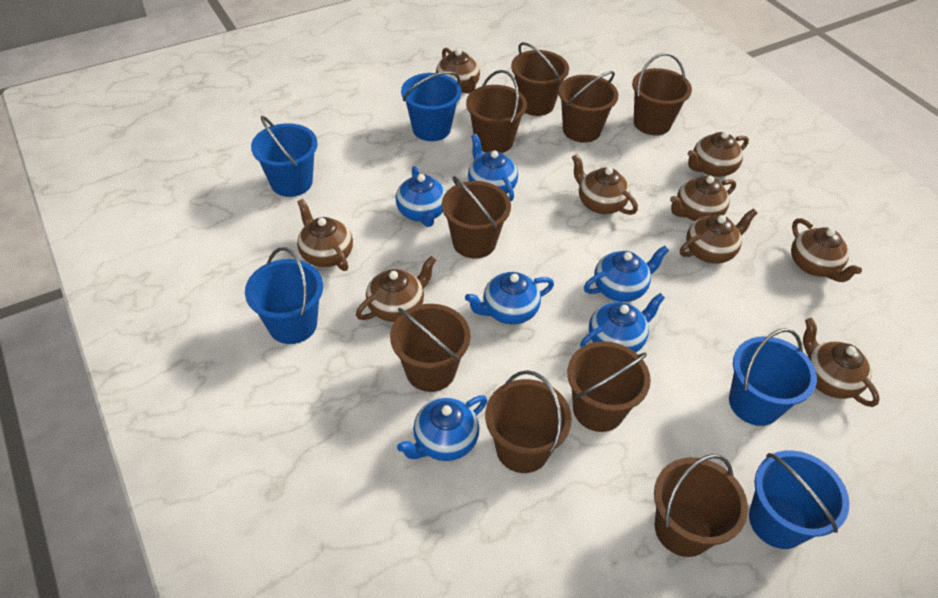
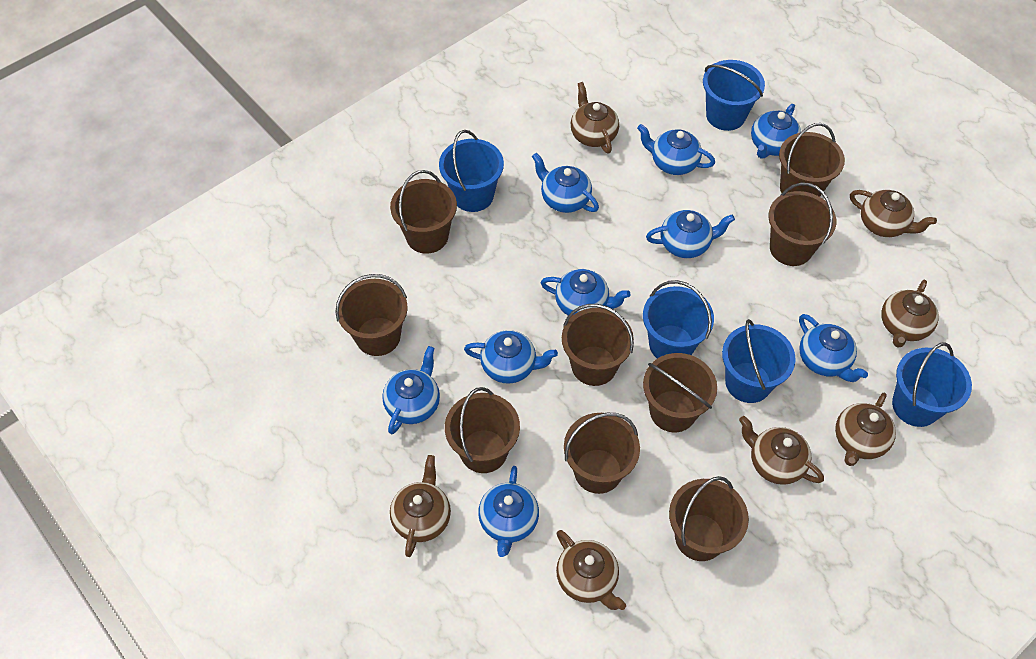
blue teapot: 6 -> 9
brown teapot: 9 -> 7

